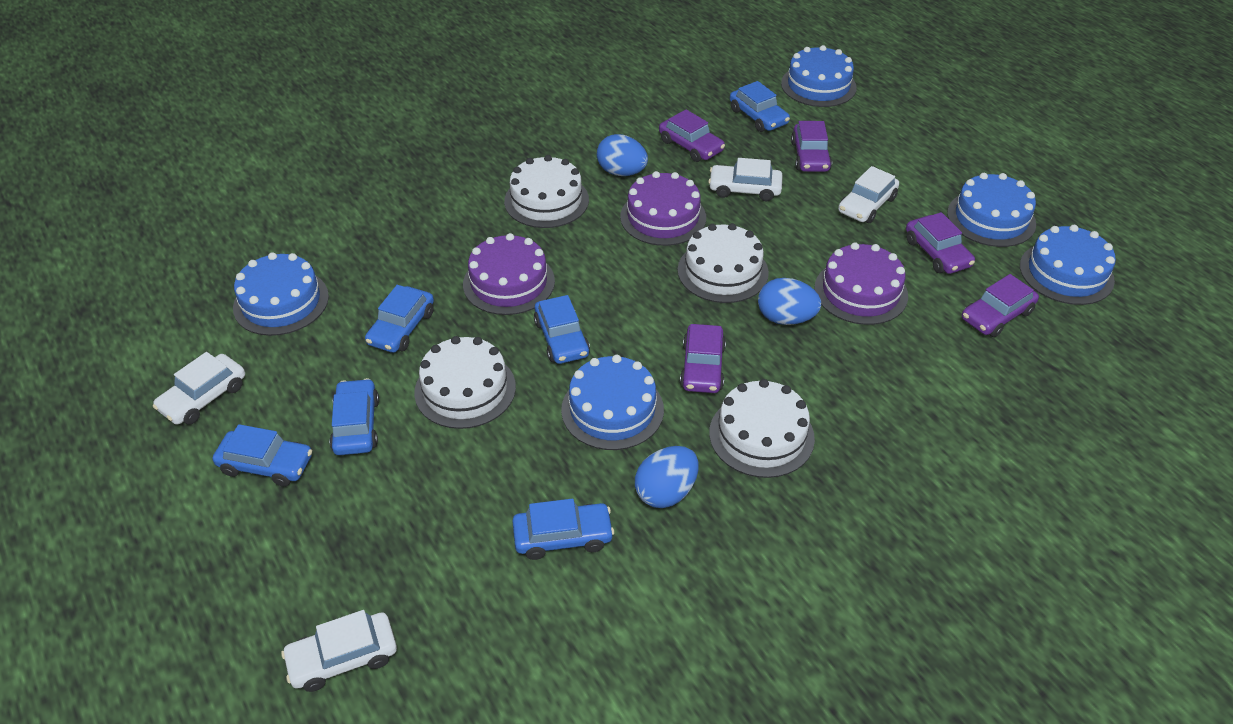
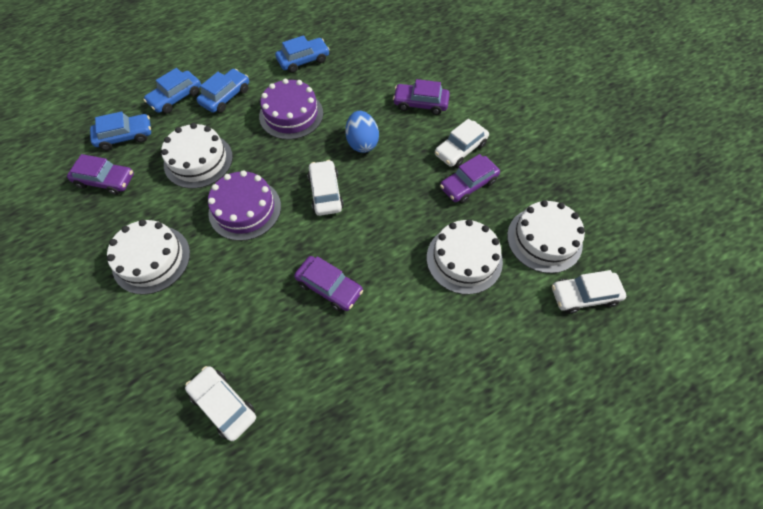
blue cake: 5 -> 0
blue car: 6 -> 4
blue egg: 3 -> 1
purple cake: 3 -> 2
purple car: 5 -> 4

